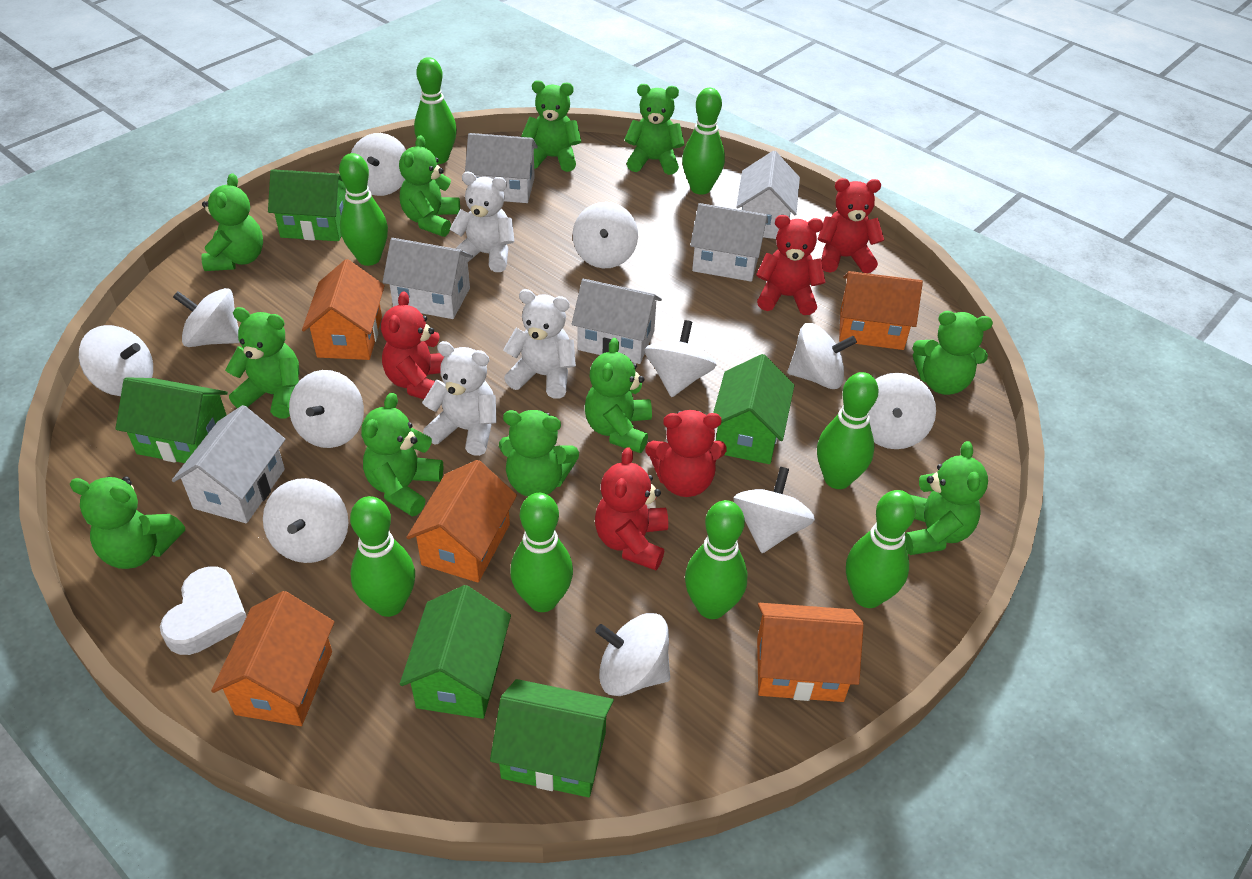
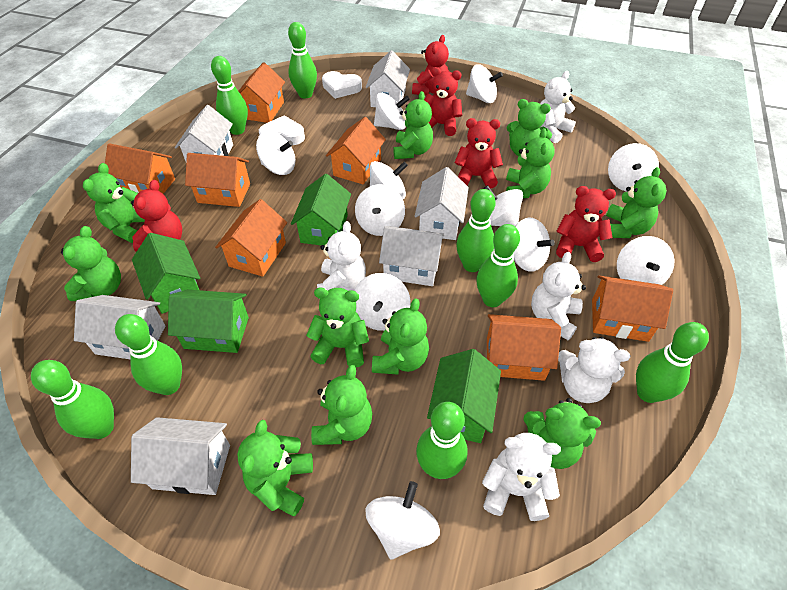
green house: 5 -> 4
orange house: 5 -> 7
white heart: 1 -> 2
white teddy bear: 3 -> 5

